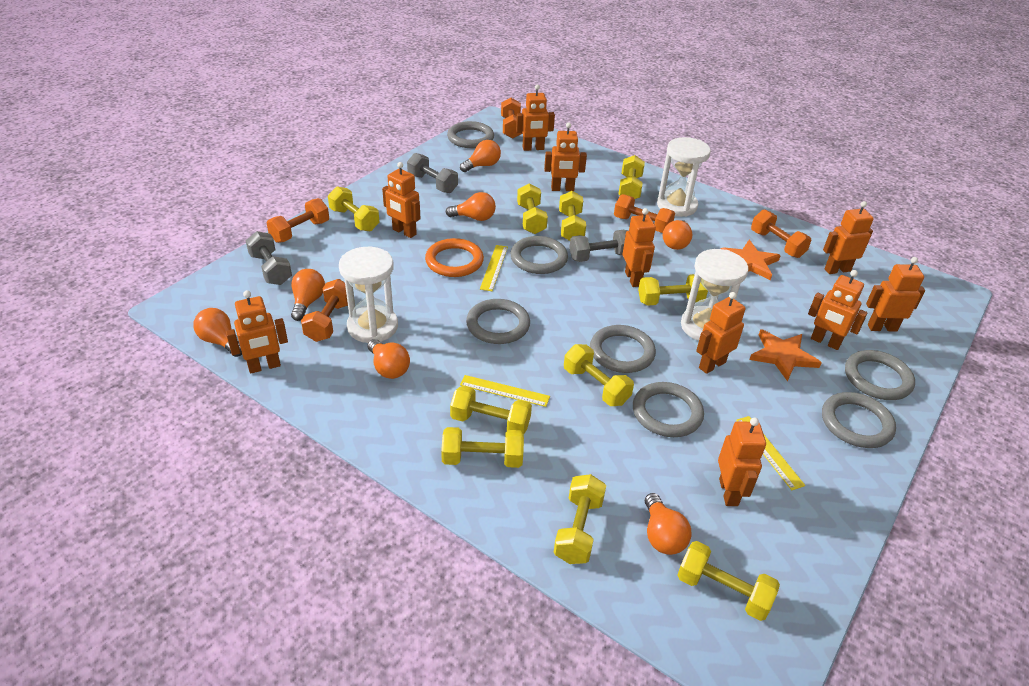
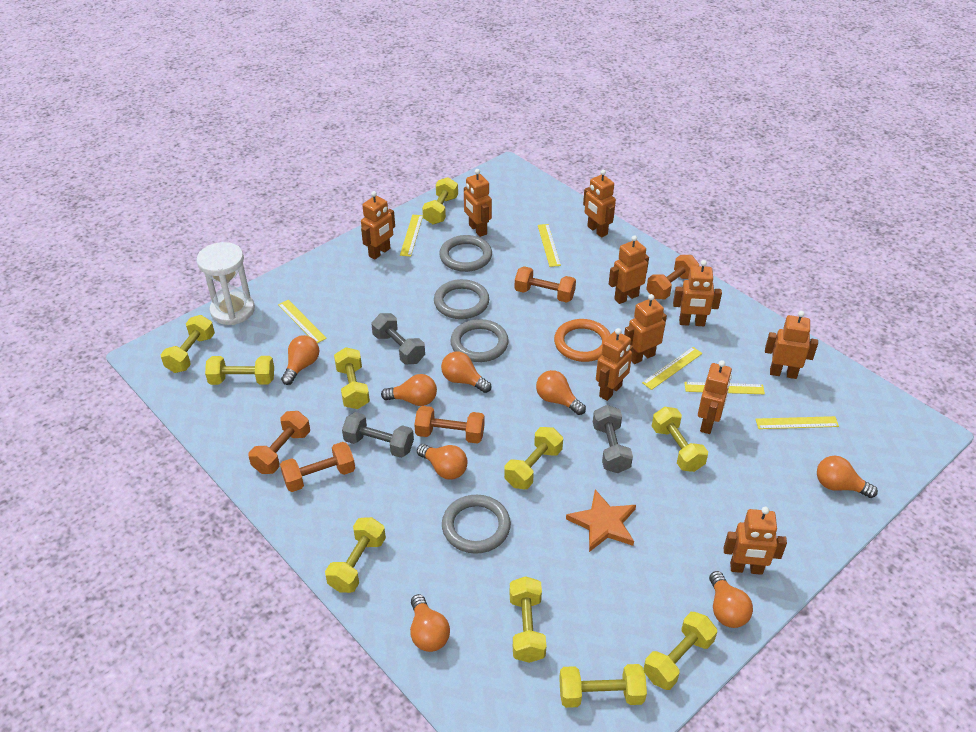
grey ring: 7 -> 4
orange light bulb: 7 -> 8
orange star: 2 -> 1
white hourglass: 3 -> 1
yellow ruler: 3 -> 6

